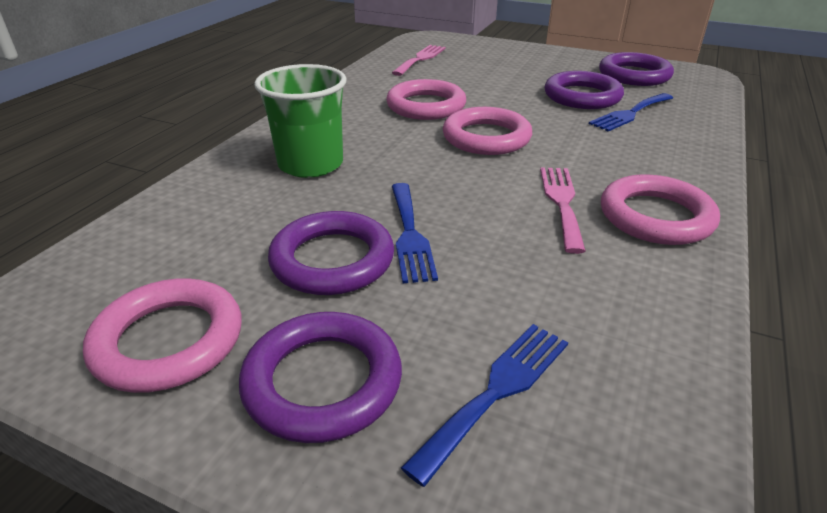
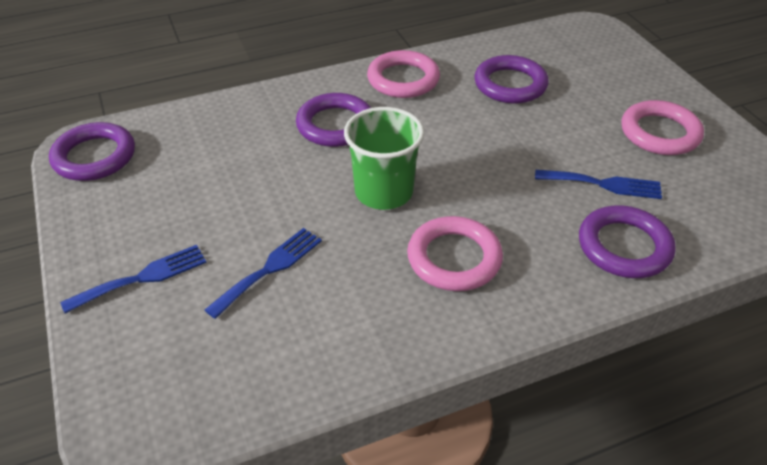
pink fork: 2 -> 0
pink ring: 4 -> 3

